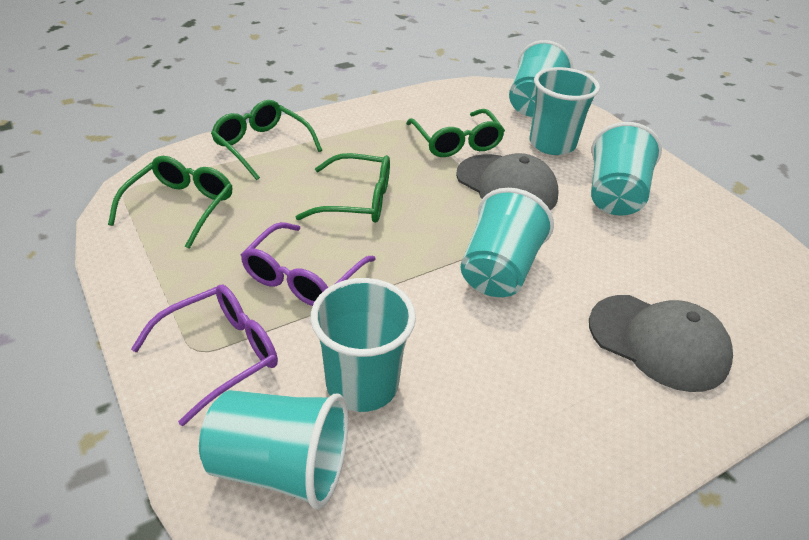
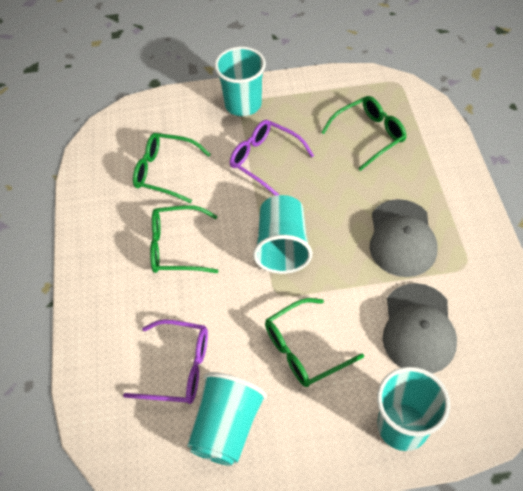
turquoise cup: 6 -> 4

